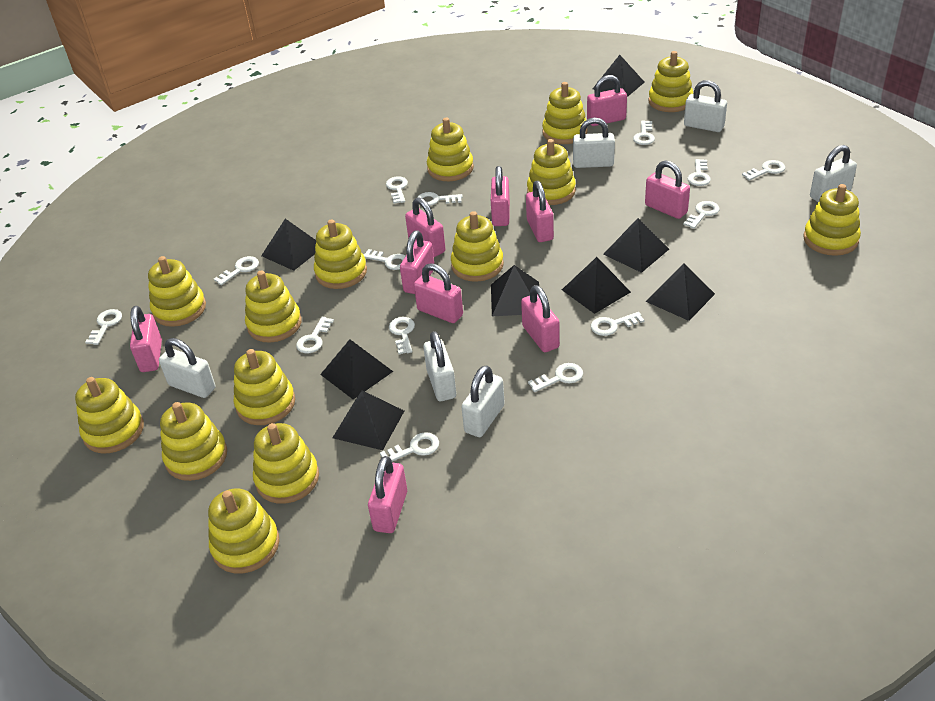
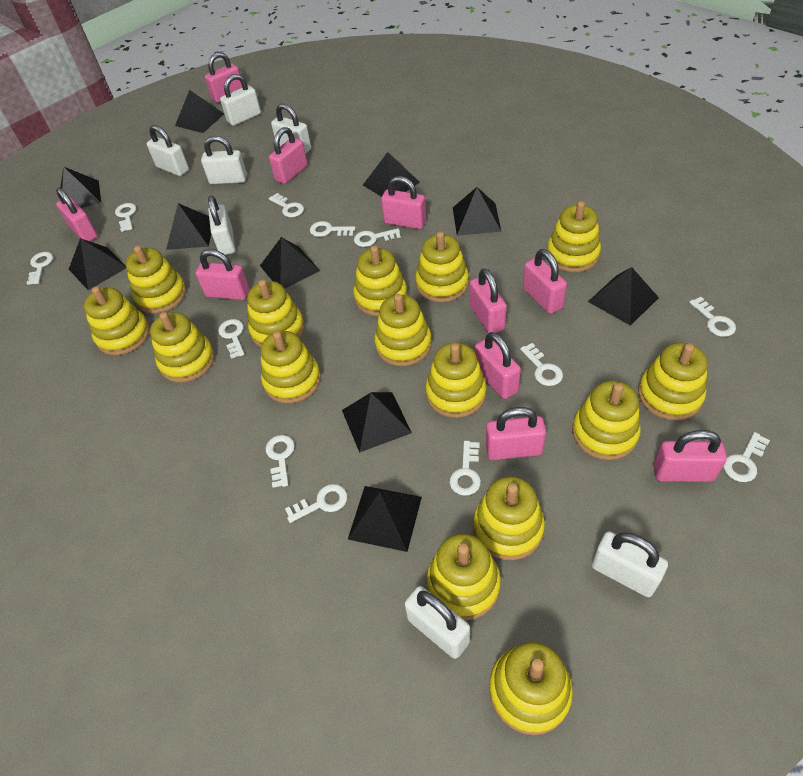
black pyramid: 8 -> 10
white key: 14 -> 12
white padlock: 6 -> 7
yellow stacking toy: 14 -> 15

